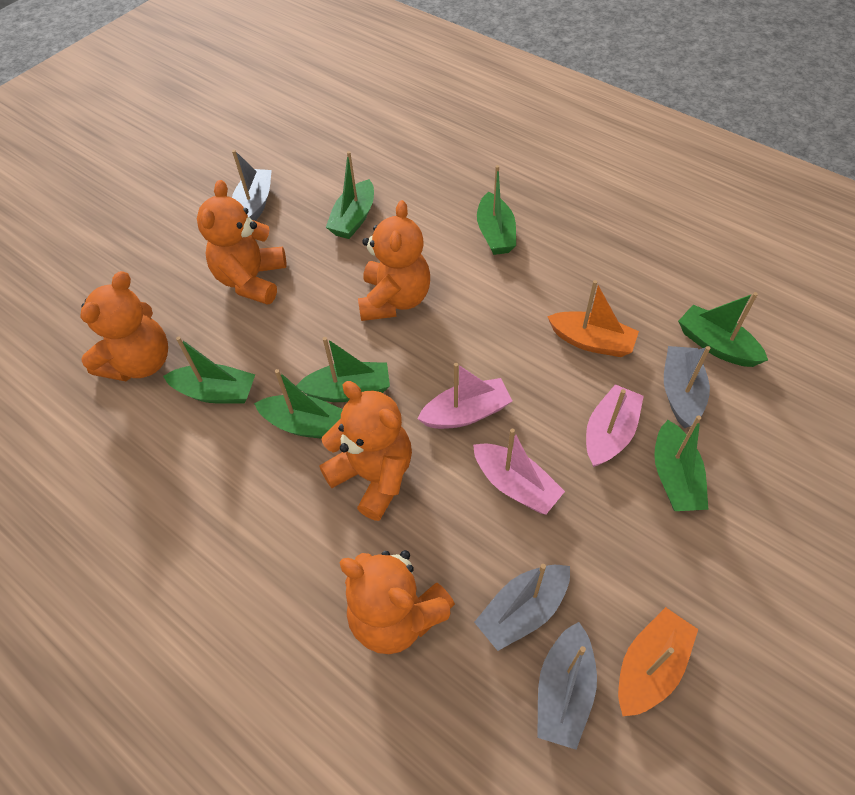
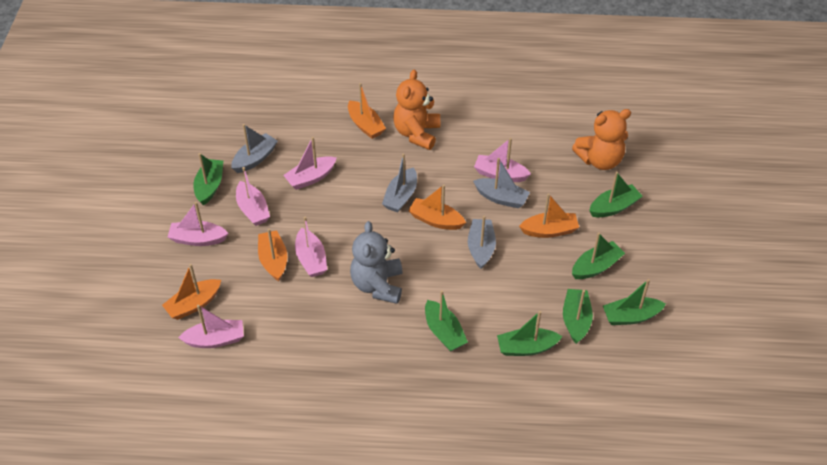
grey teddy bear: 0 -> 1
orange boat: 2 -> 5
orange teddy bear: 5 -> 2
pink boat: 3 -> 6

